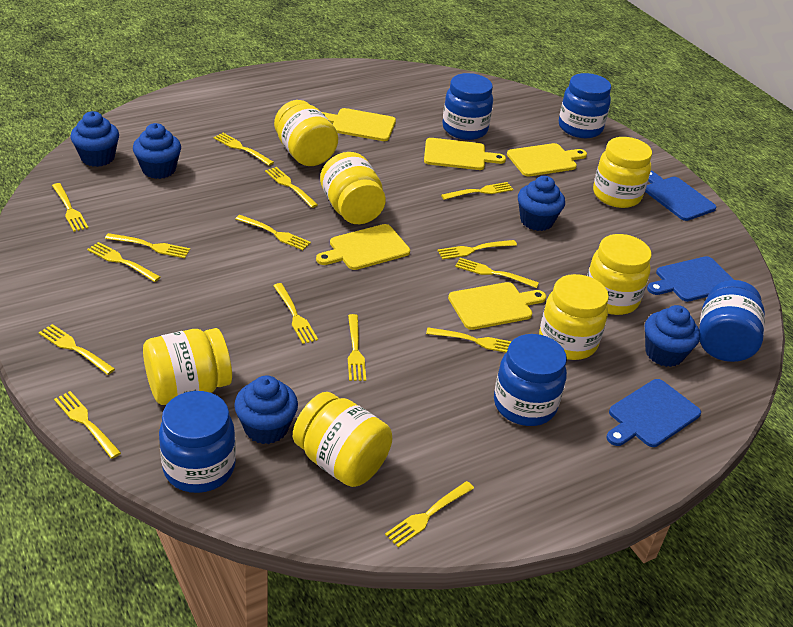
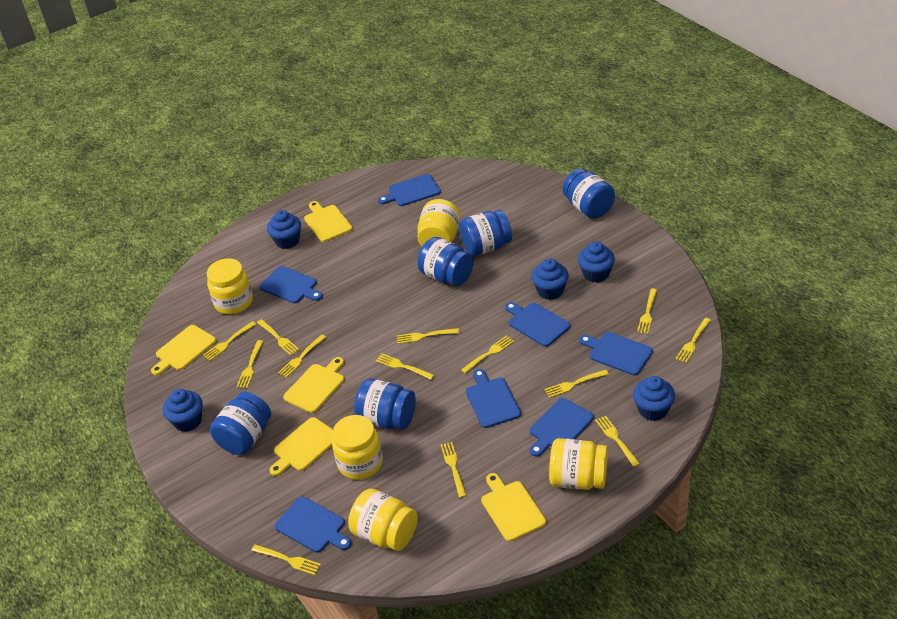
blue cutting board: 3 -> 7
yellow fork: 15 -> 13
yellow jar: 7 -> 5

